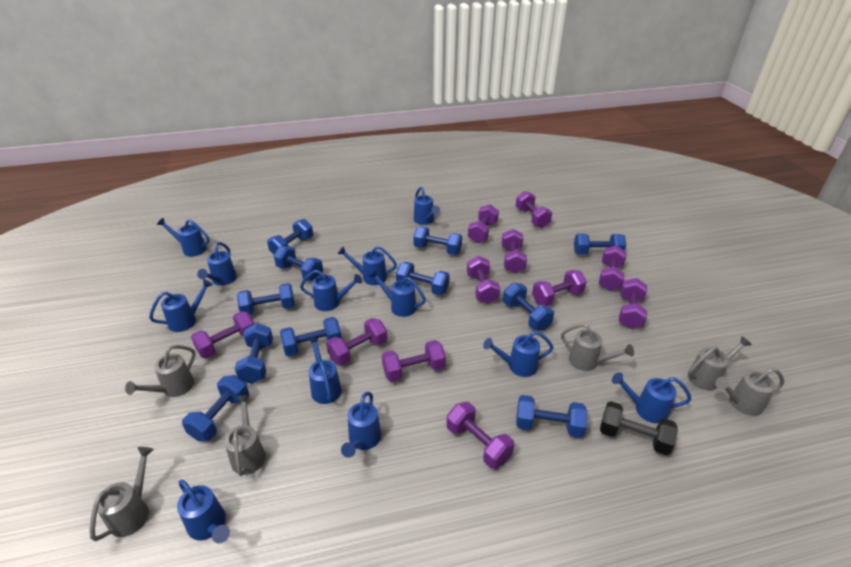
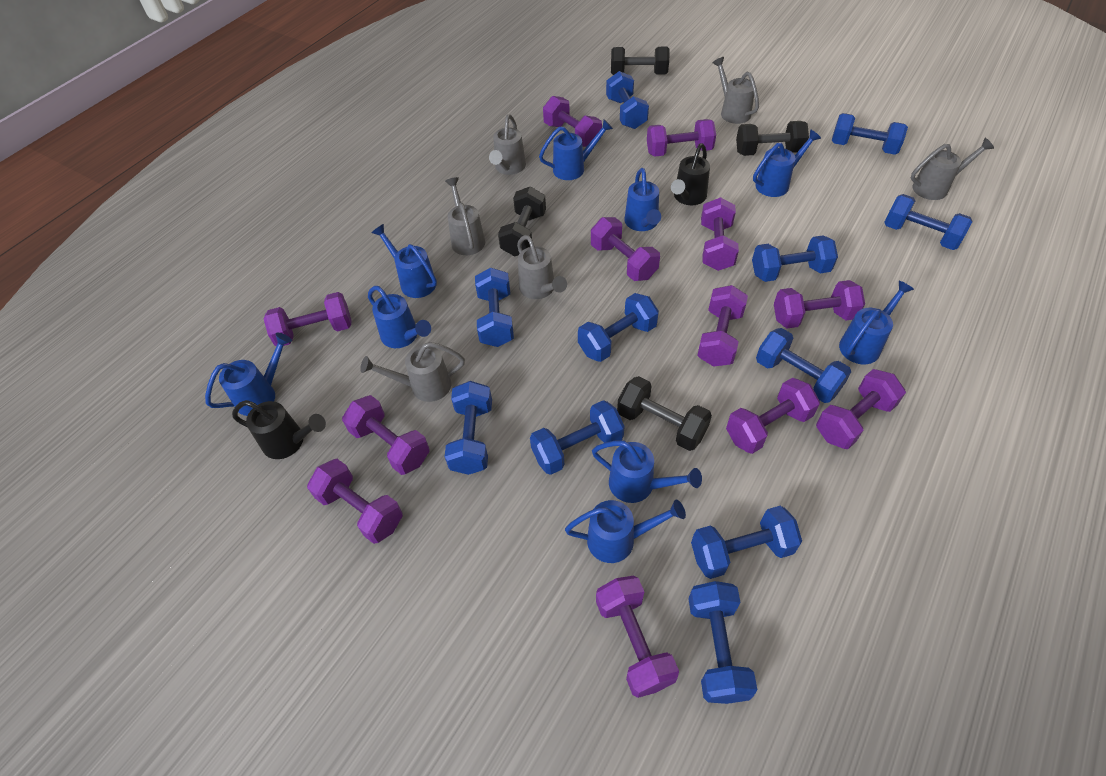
black dumbbell: 1 -> 4
black watering can: 0 -> 2
blue watering can: 12 -> 9
purple dumbbell: 11 -> 12

